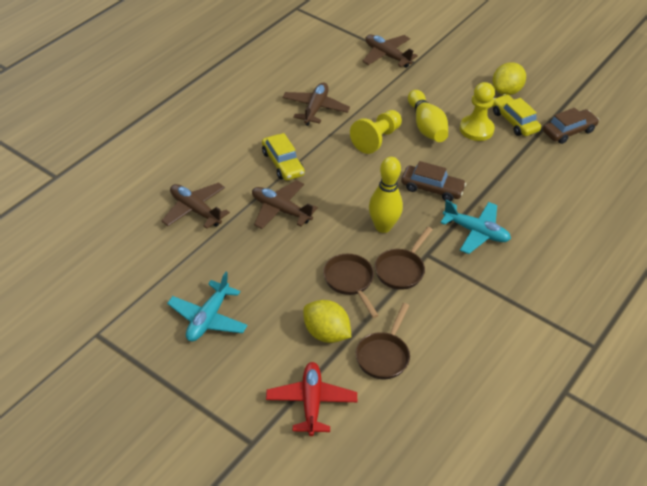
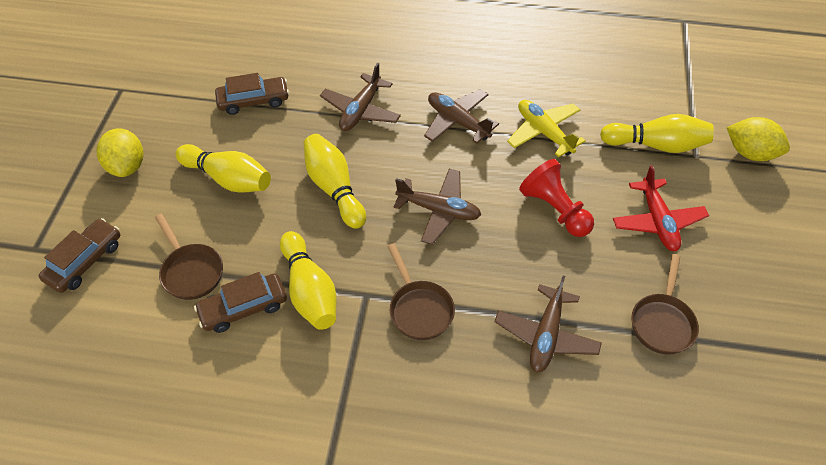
brown car: 2 -> 3
red pawn: 0 -> 1
turquoise plane: 2 -> 0
yellow bowling pin: 2 -> 4
yellow car: 2 -> 0
yellow pawn: 2 -> 0
yellow plane: 0 -> 1

